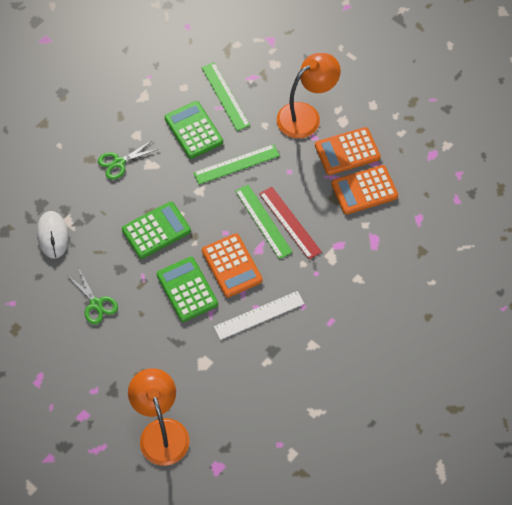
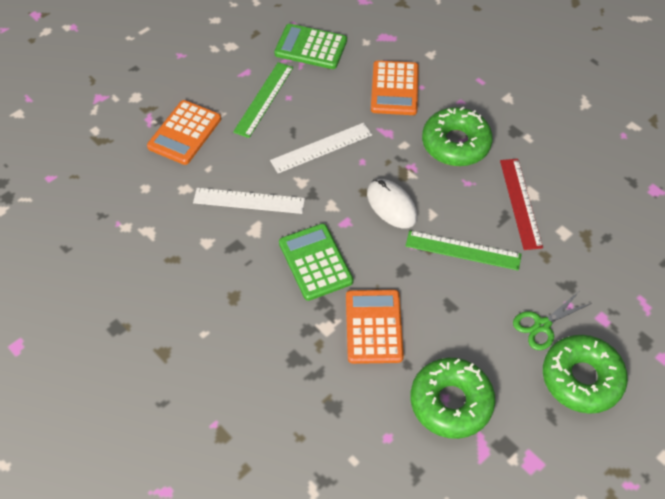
green calculator: 3 -> 2
green donut: 0 -> 3
green ruler: 3 -> 2
green scissors: 2 -> 1
orange lamp: 2 -> 0
white ruler: 1 -> 2

